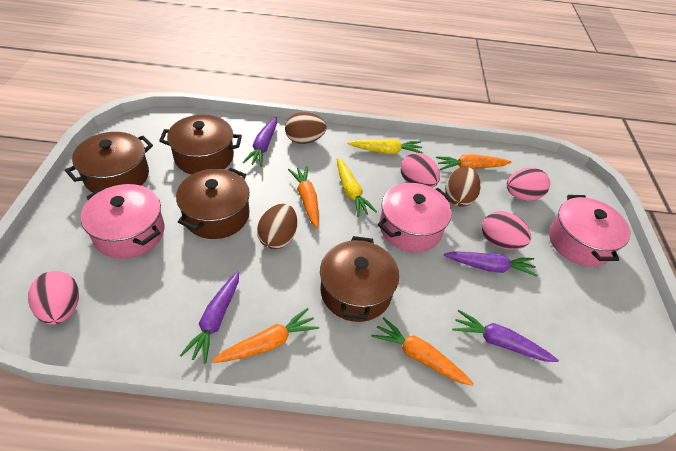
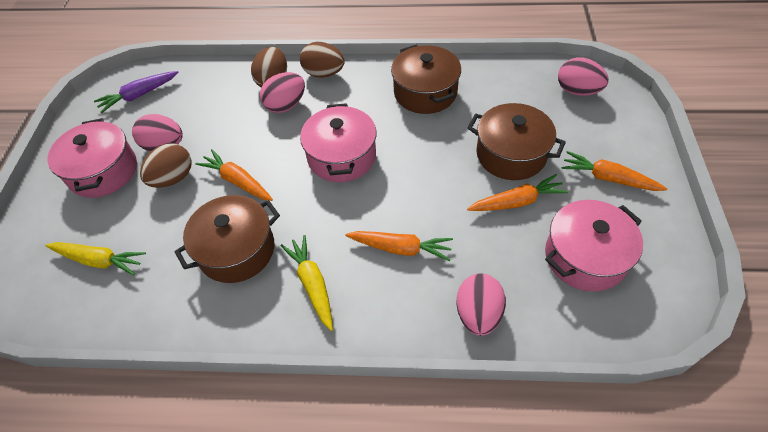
brown pot: 4 -> 3
purple carrot: 4 -> 1

